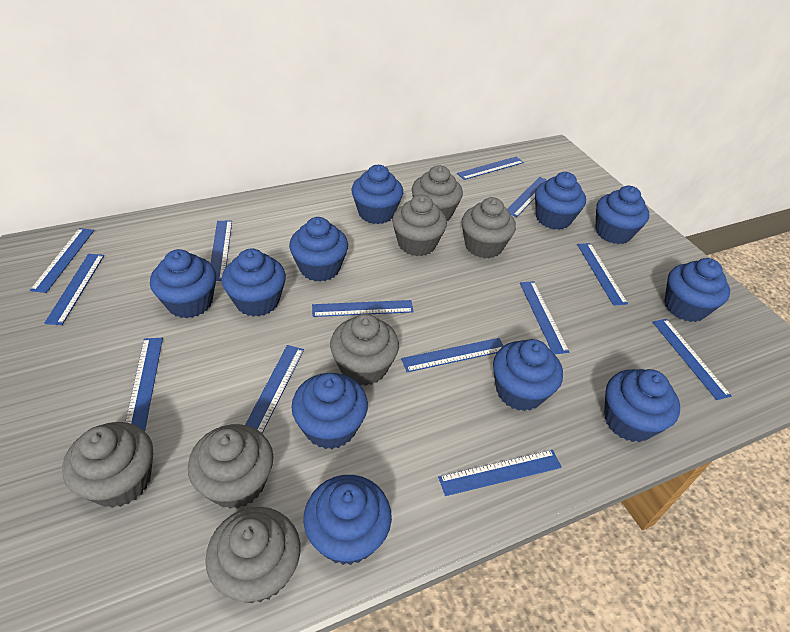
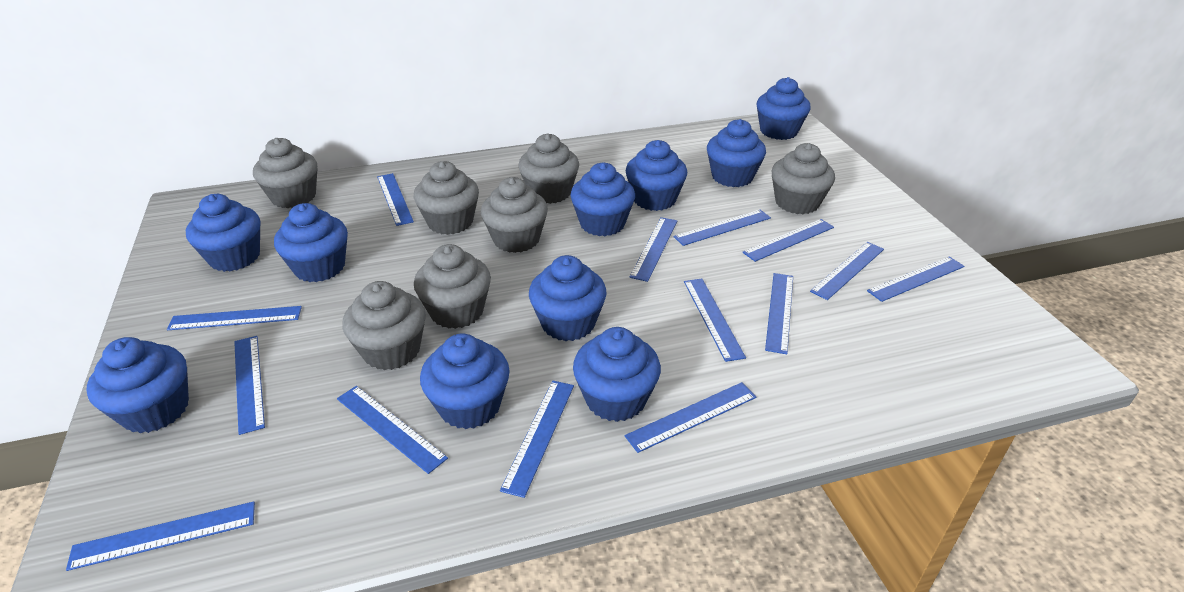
blue cupcake: 11 -> 10
blue ruler: 13 -> 14

